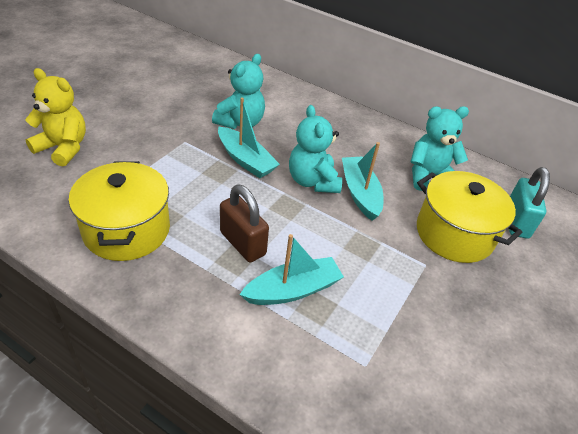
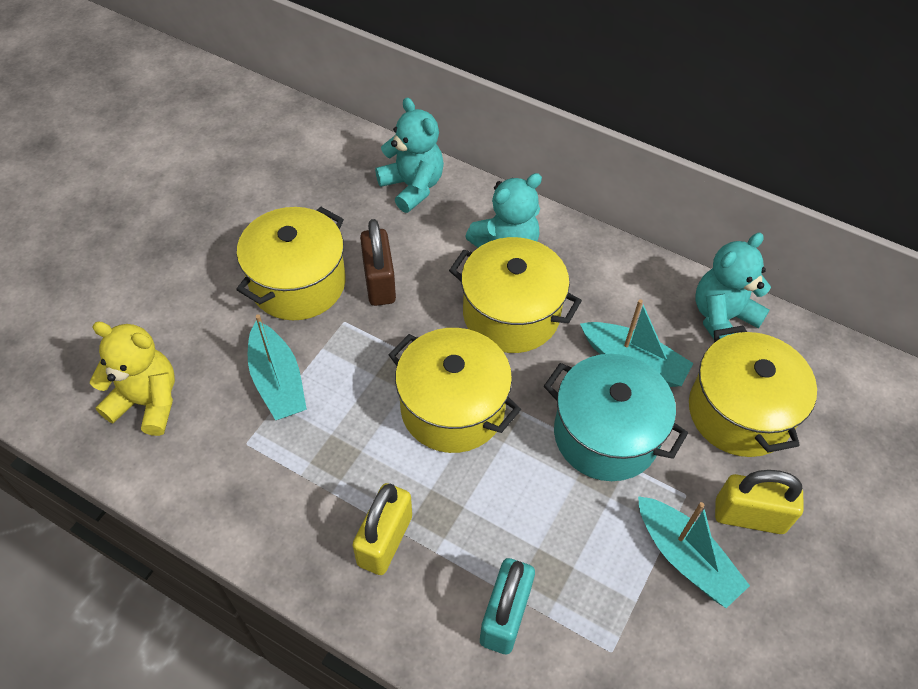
turquoise pot: 0 -> 1
yellow padlock: 0 -> 2
yellow pot: 2 -> 4

